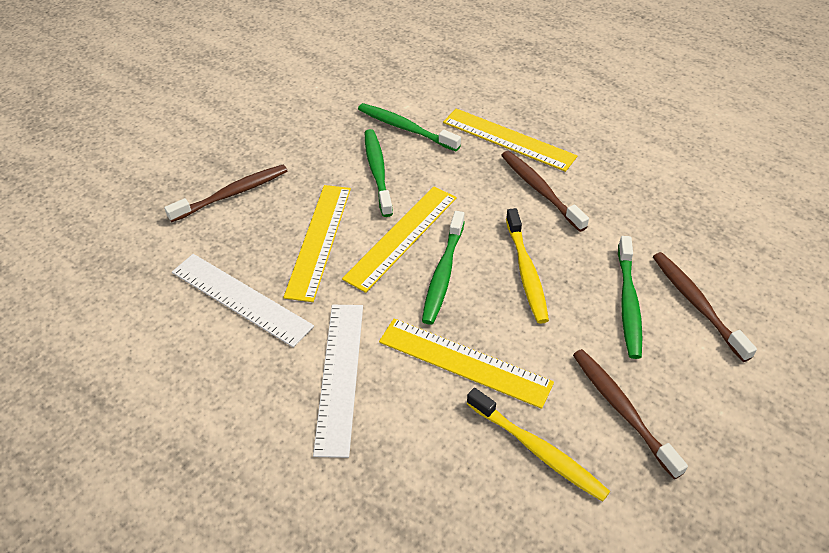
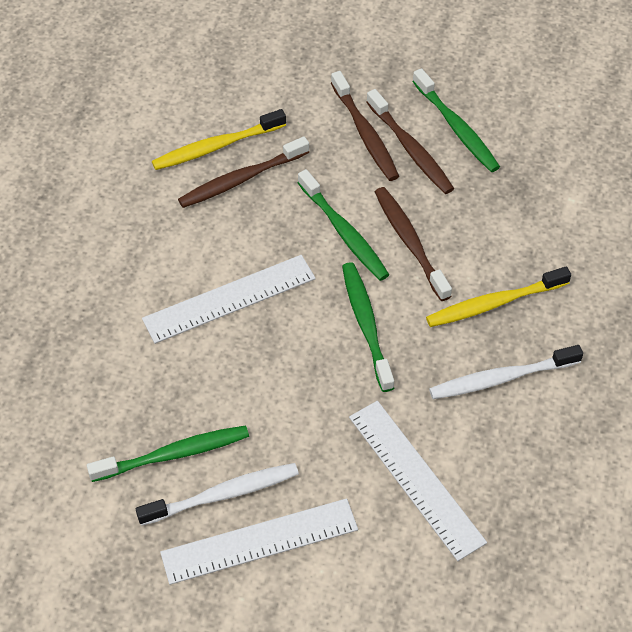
white ruler: 2 -> 3
white toothbrush: 0 -> 2
yellow ruler: 4 -> 0

